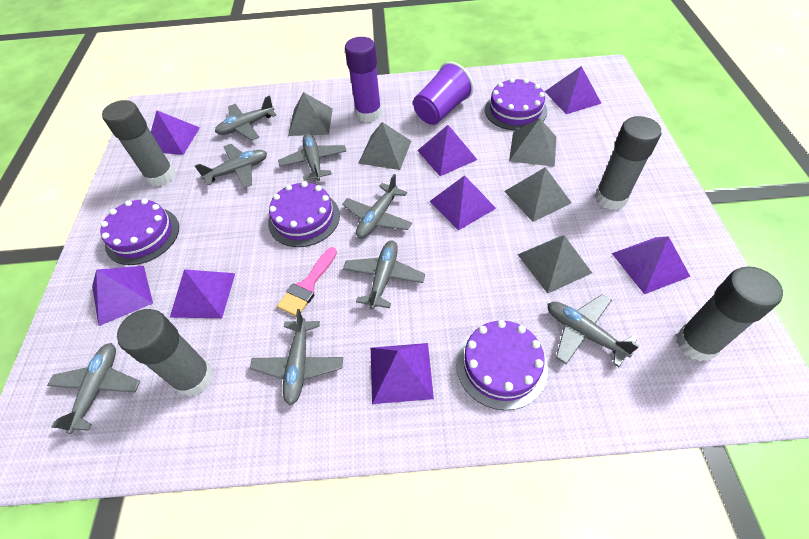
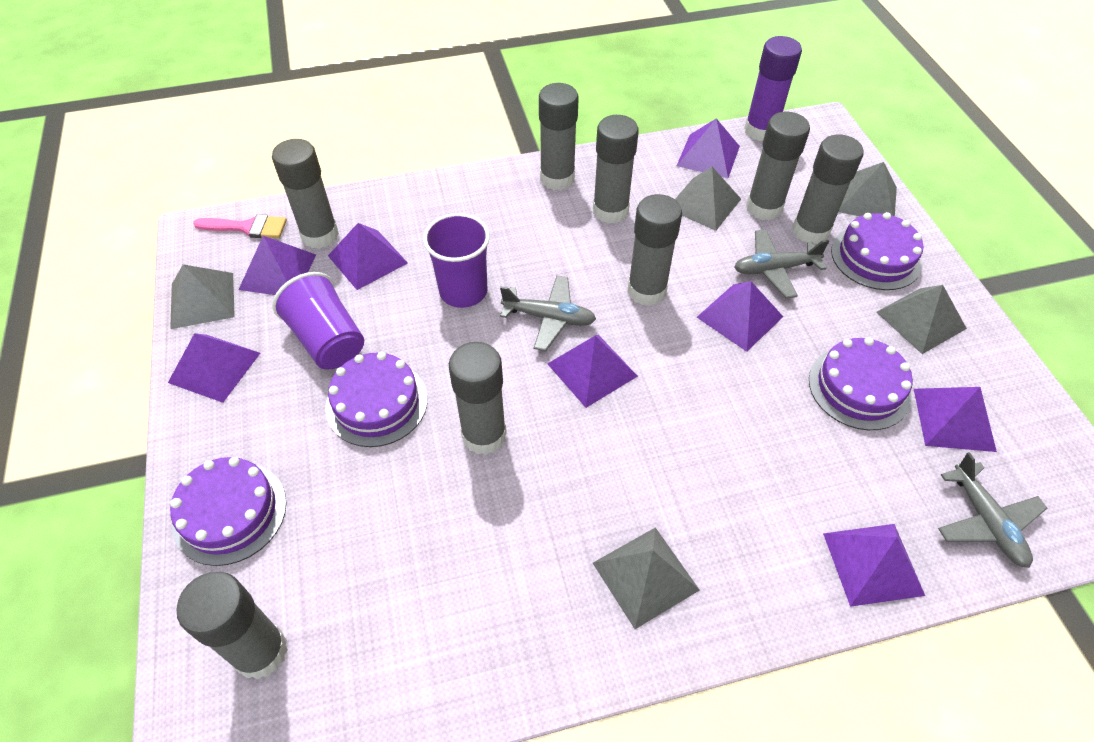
grey glue stick: 4 -> 8
grey plane: 8 -> 3
purple cup: 1 -> 2

